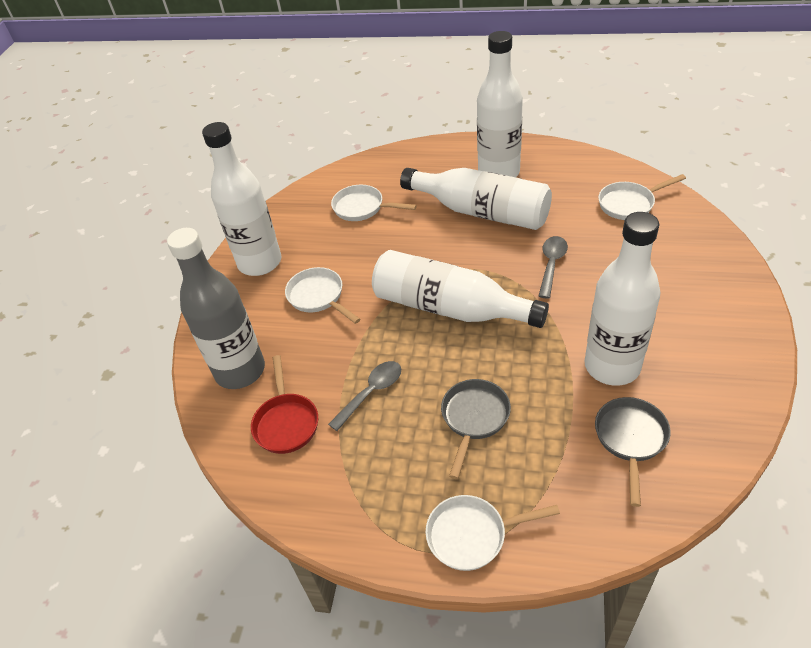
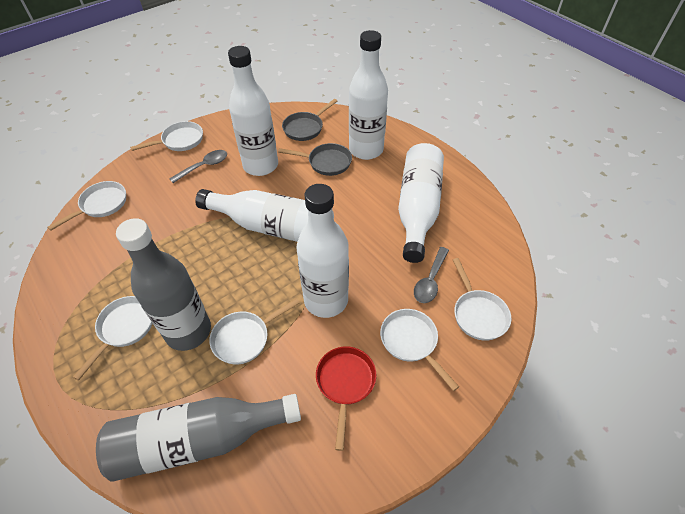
grey bottle: 1 -> 2
white pan: 4 -> 6

